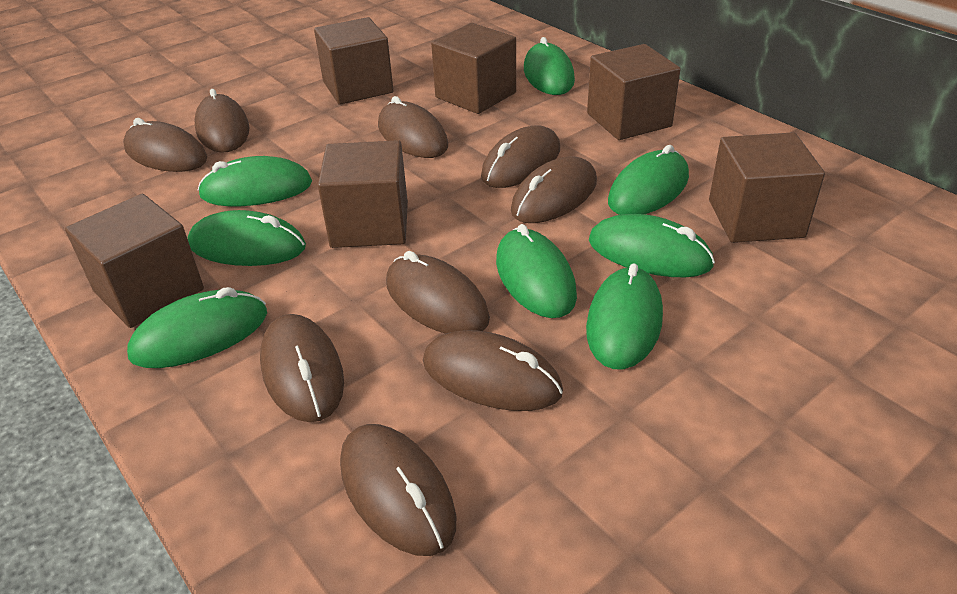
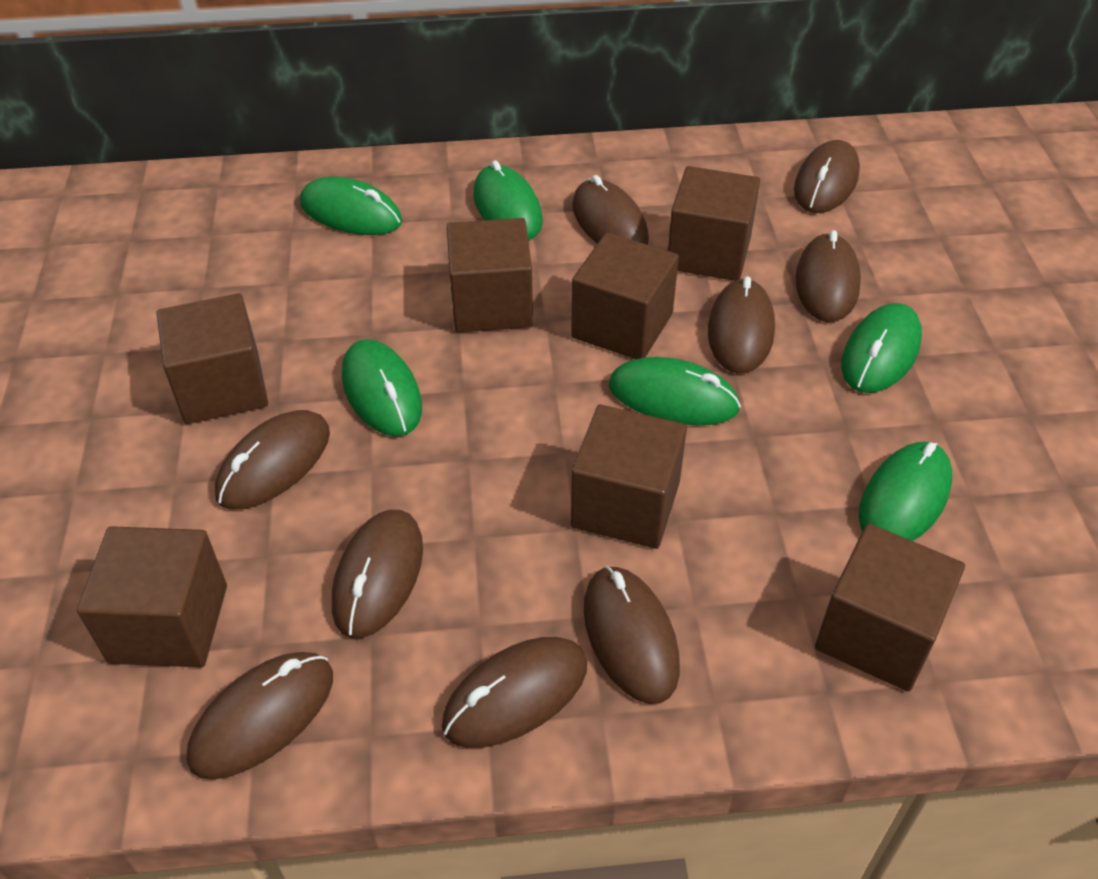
brown cube: 6 -> 7
green mouse: 8 -> 6

